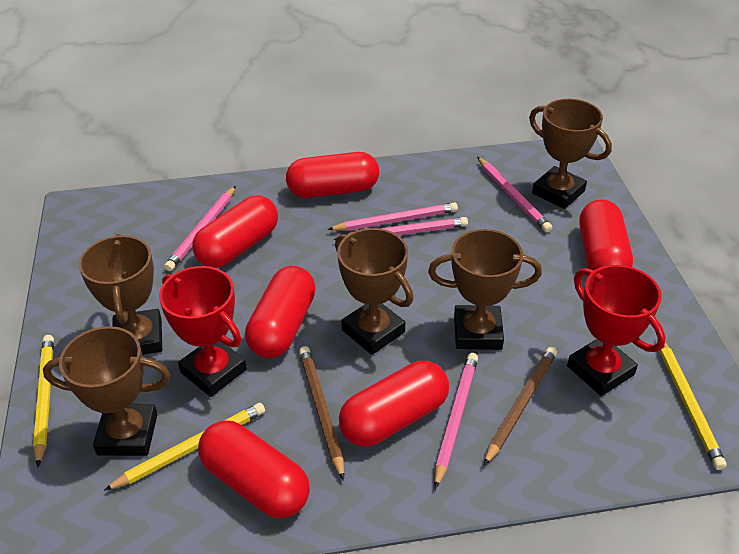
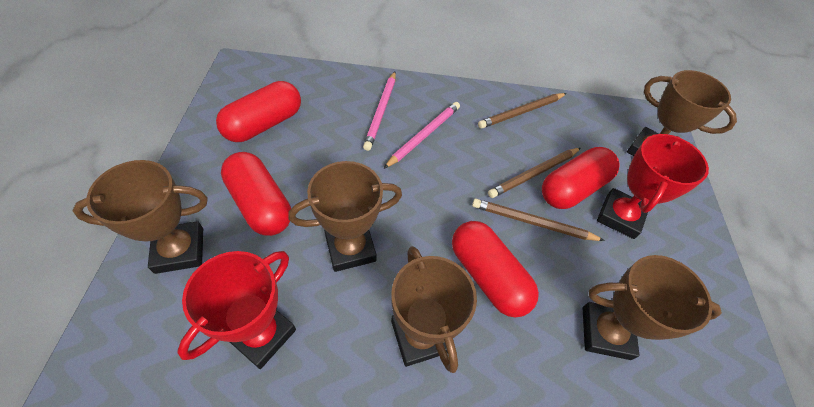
brown pencil: 2 -> 3
pink pencil: 5 -> 2
red capsule: 6 -> 4
yellow pencil: 3 -> 0

